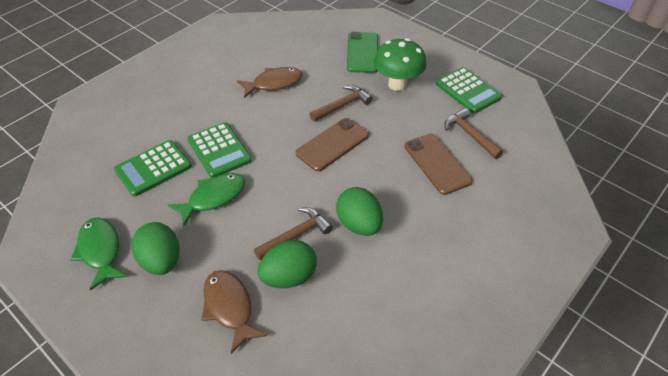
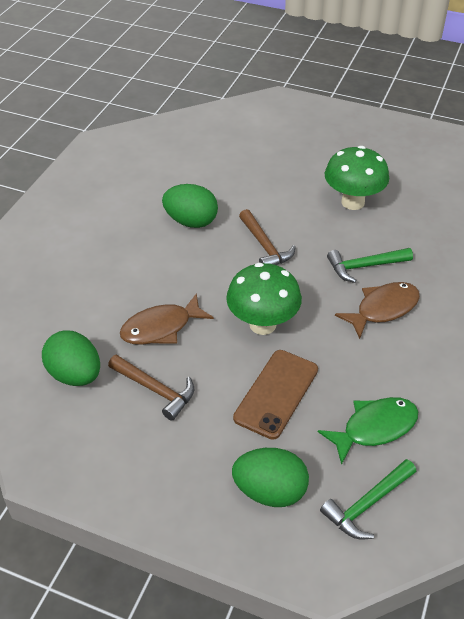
brown hammer: 3 -> 2
brown phone: 2 -> 1
green calculator: 3 -> 0
green fish: 2 -> 1
green hammer: 0 -> 2
green mushroom: 1 -> 2
green phone: 1 -> 0

